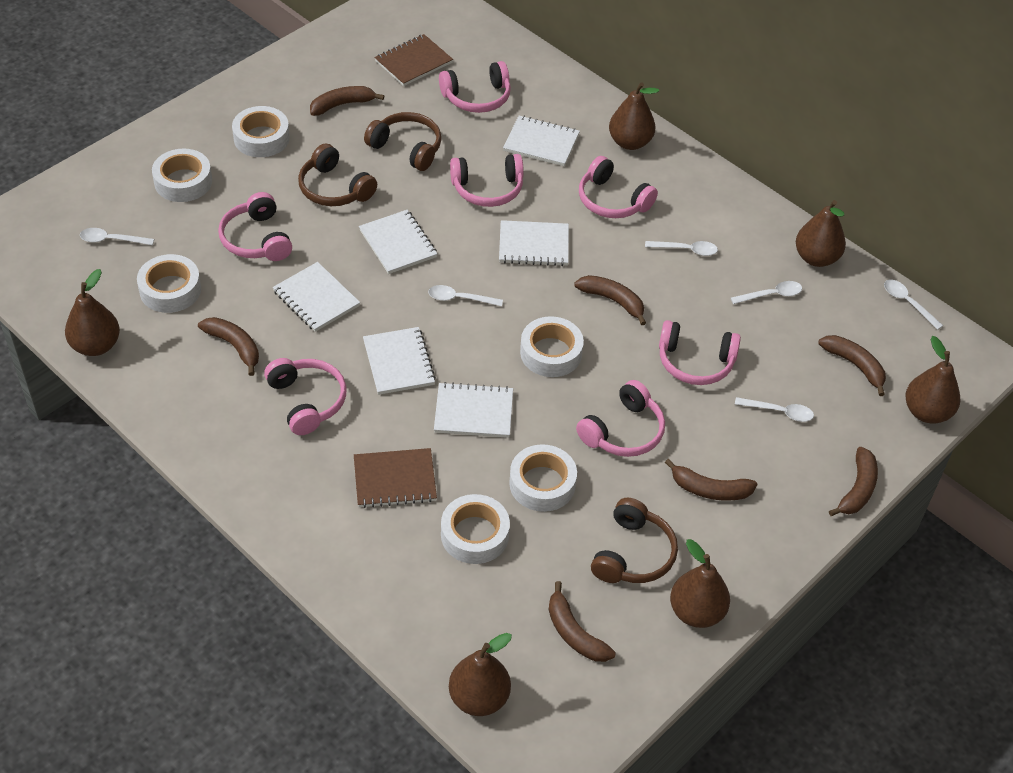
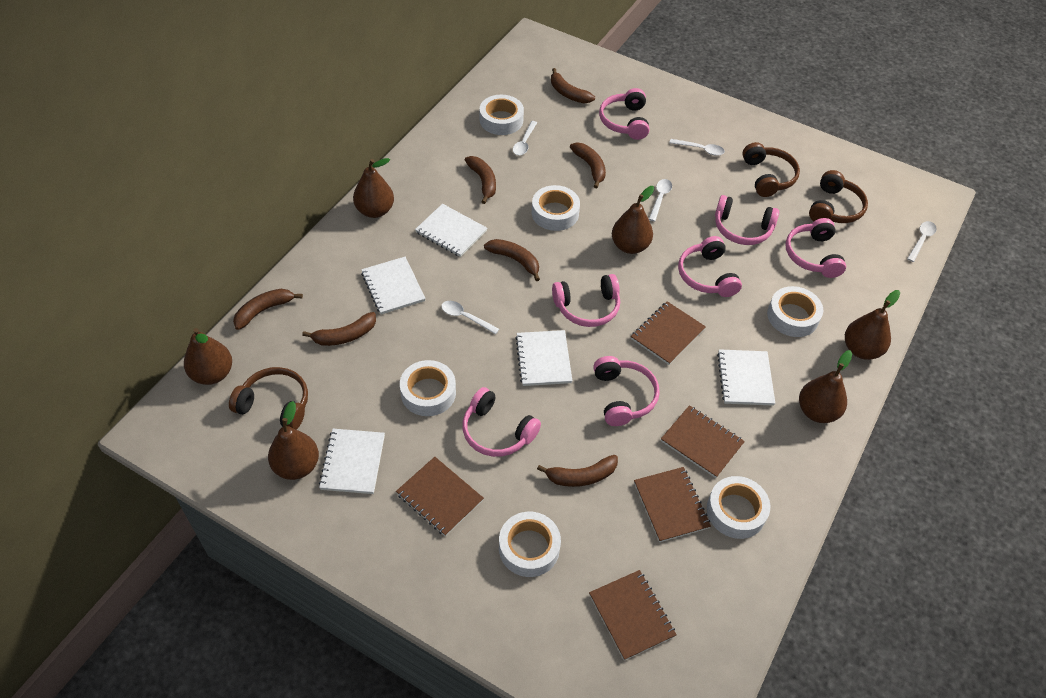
brown notebook: 2 -> 5
white notebook: 6 -> 5
white spoon: 6 -> 5

